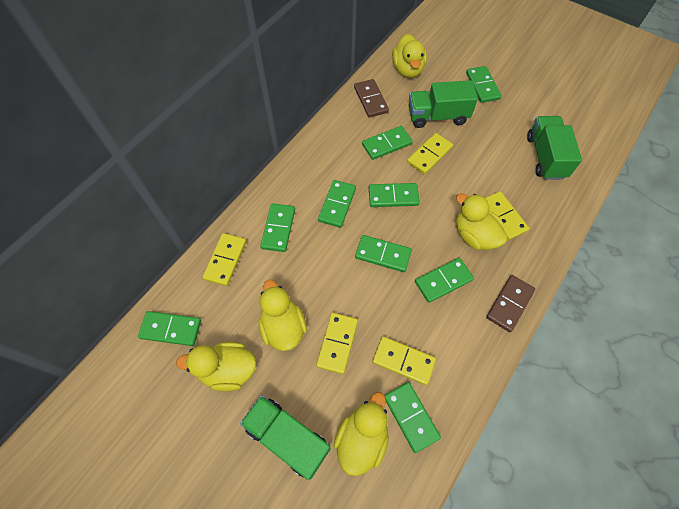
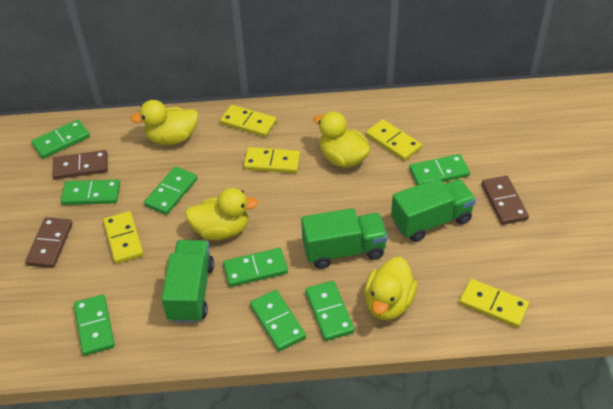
brown domino: 2 -> 3
green domino: 9 -> 8
yellow duck: 5 -> 4

